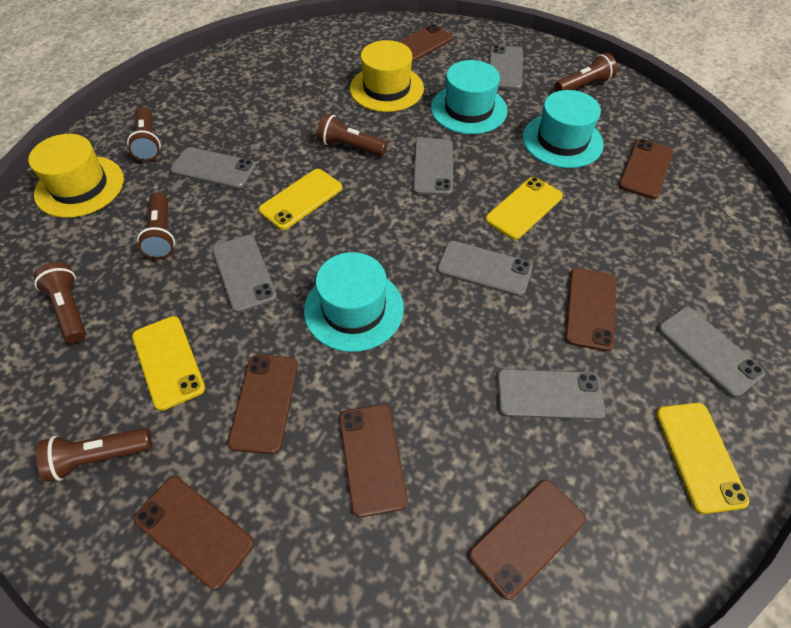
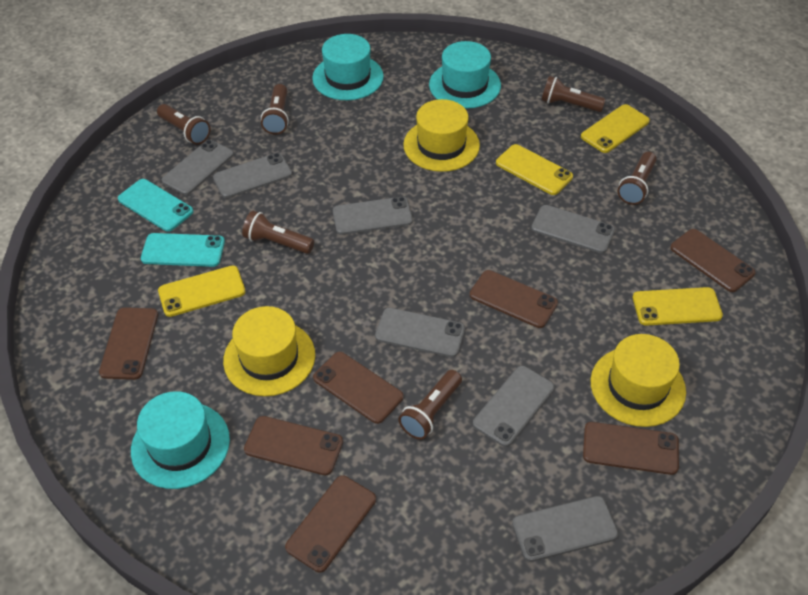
turquoise phone: 0 -> 2
yellow hat: 2 -> 3

